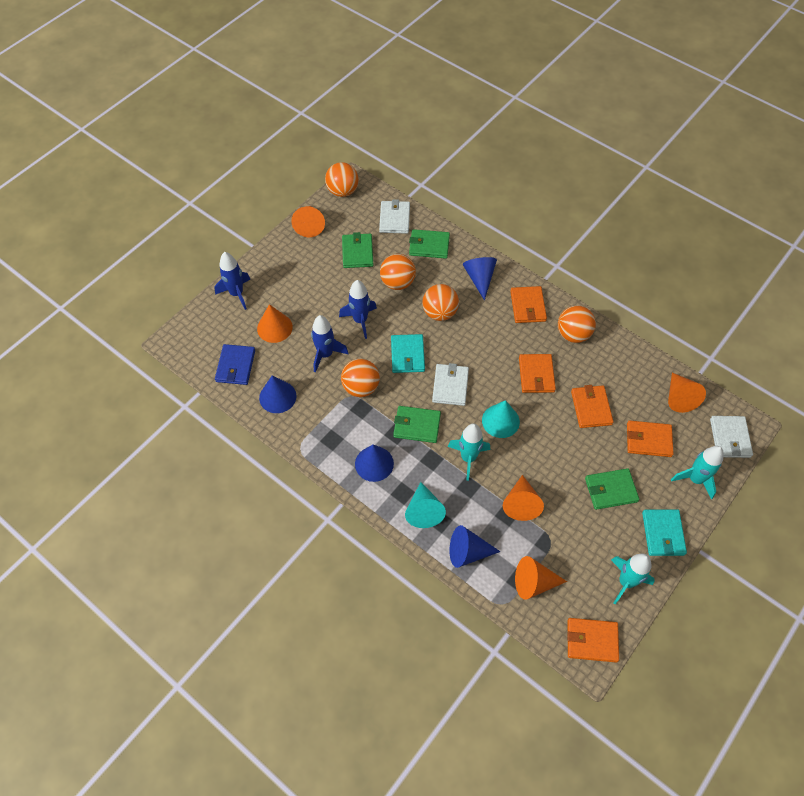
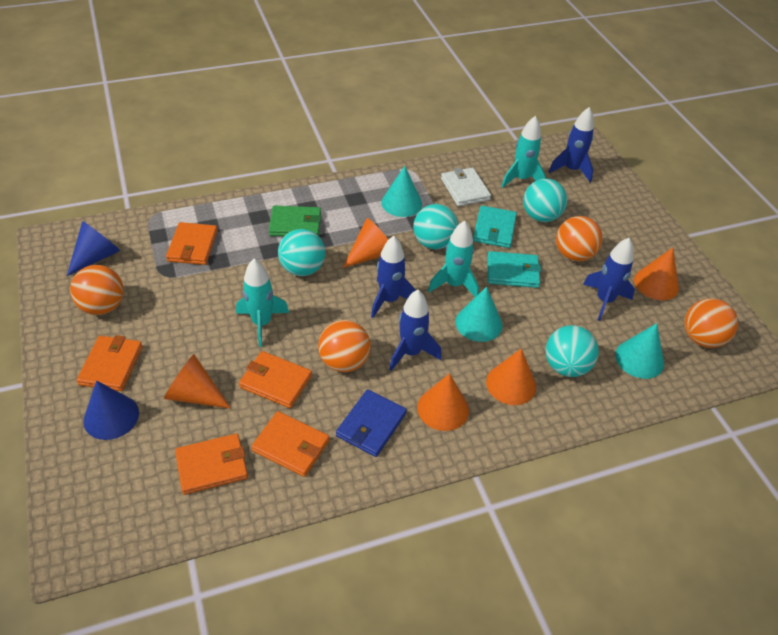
blue cone: 4 -> 2
blue rocket: 3 -> 4
green wallet: 4 -> 1
orange ball: 5 -> 4
turquoise ball: 0 -> 4
turquoise cone: 2 -> 3
white wallet: 3 -> 1

